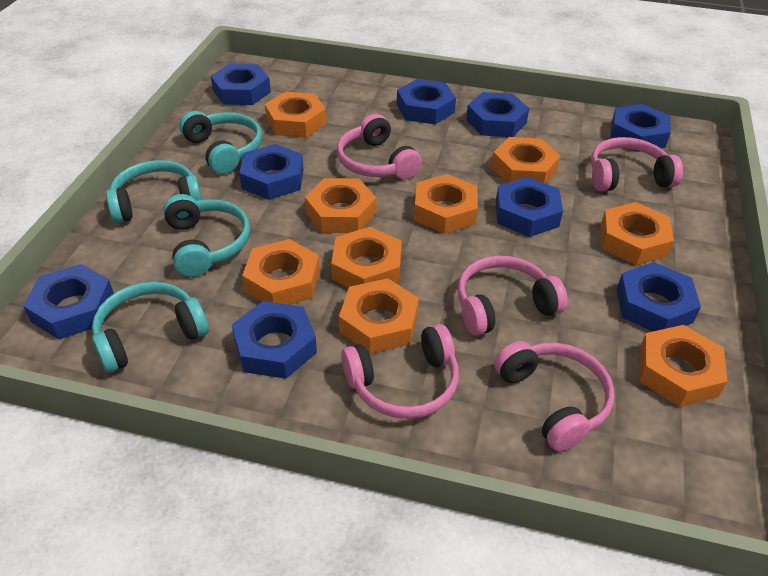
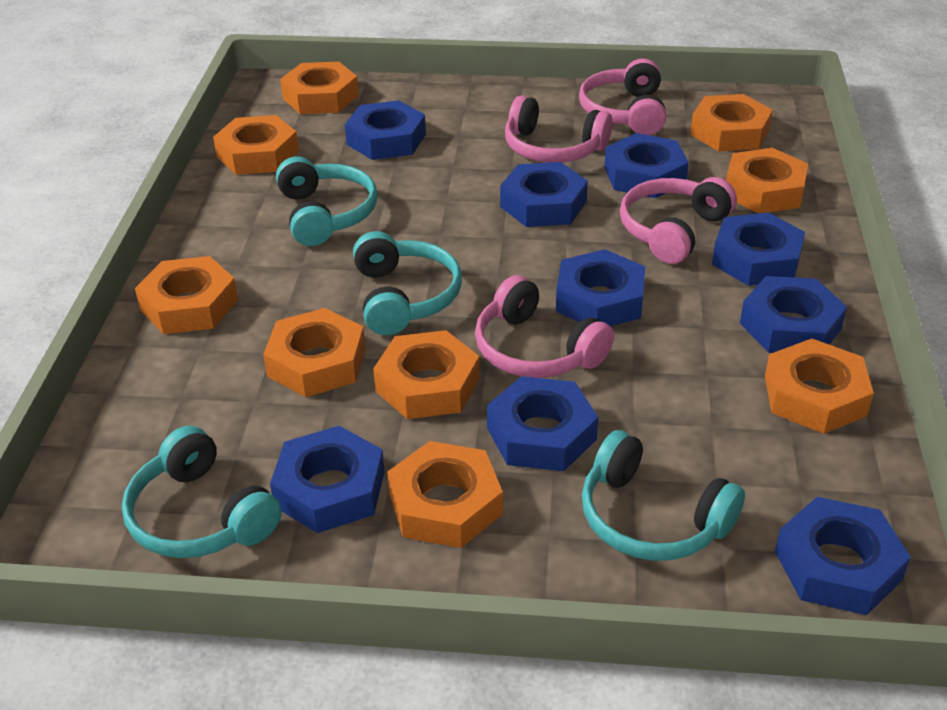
pink headphones: 5 -> 4

